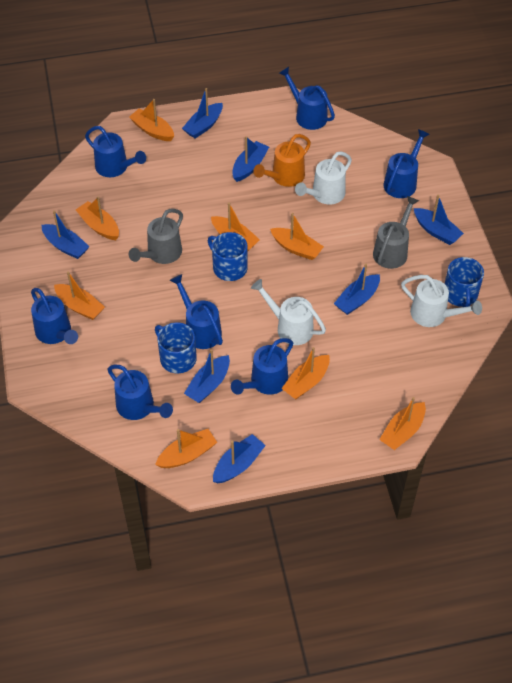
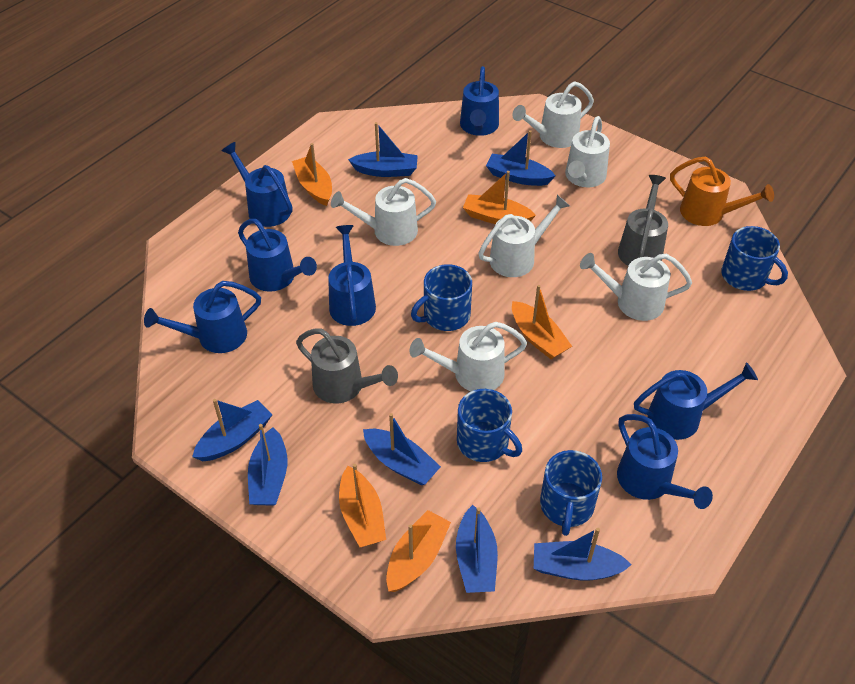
blue mug: 3 -> 4
orange boat: 8 -> 5
white watering can: 3 -> 6

